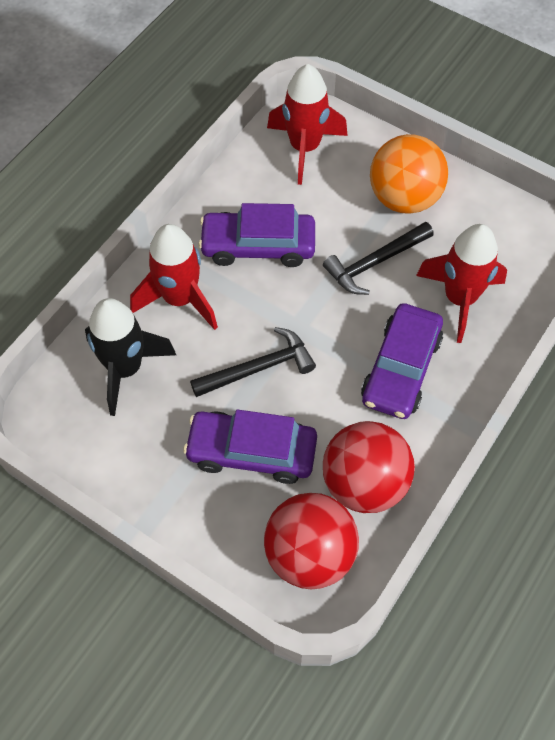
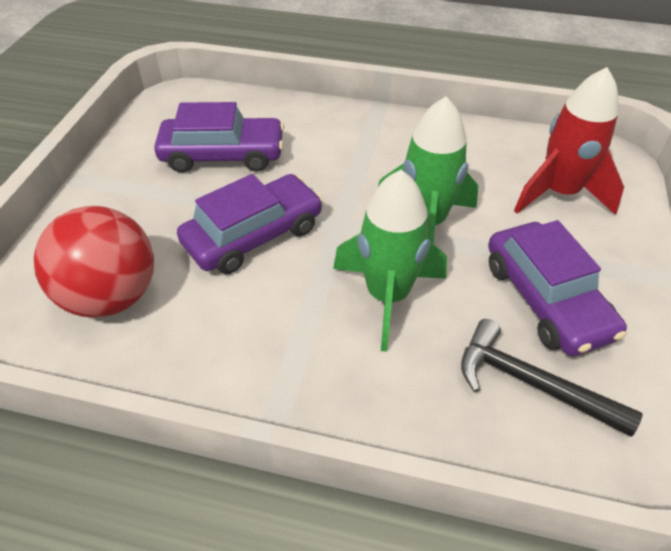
black hammer: 2 -> 1
black rocket: 1 -> 0
green rocket: 0 -> 2
orange ball: 1 -> 0
red ball: 2 -> 1
red rocket: 3 -> 1

